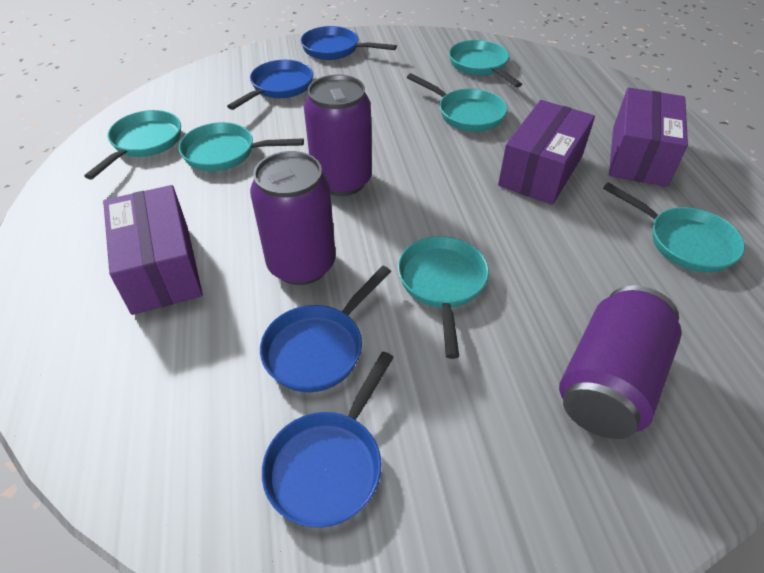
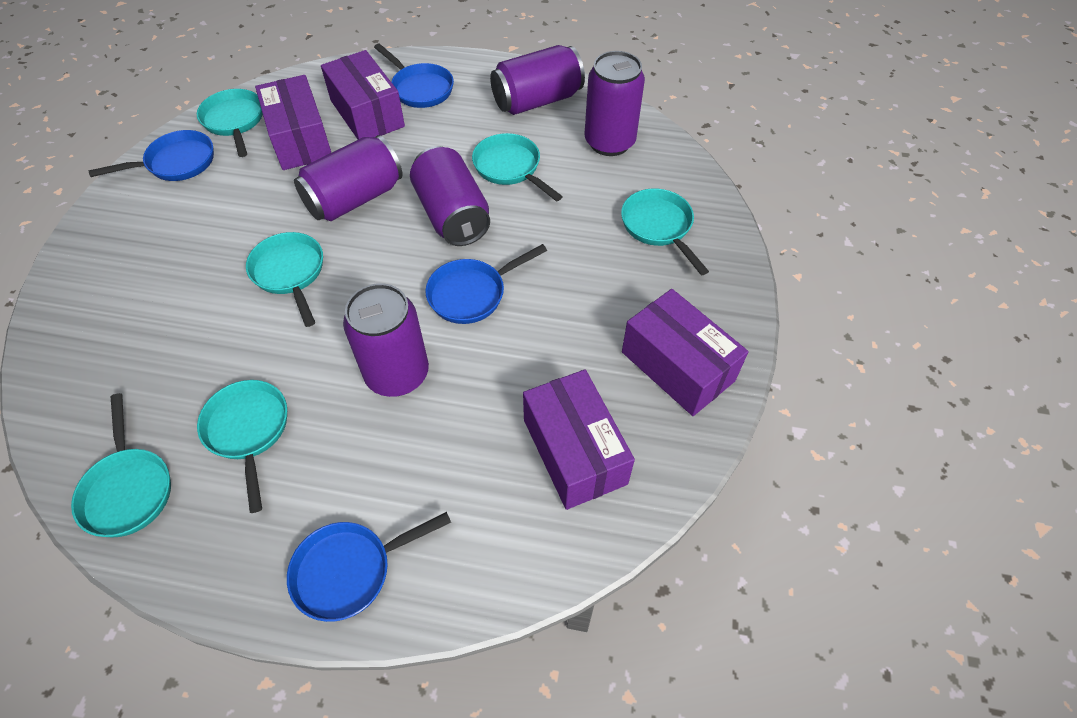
purple box: 3 -> 4
purple can: 3 -> 5

